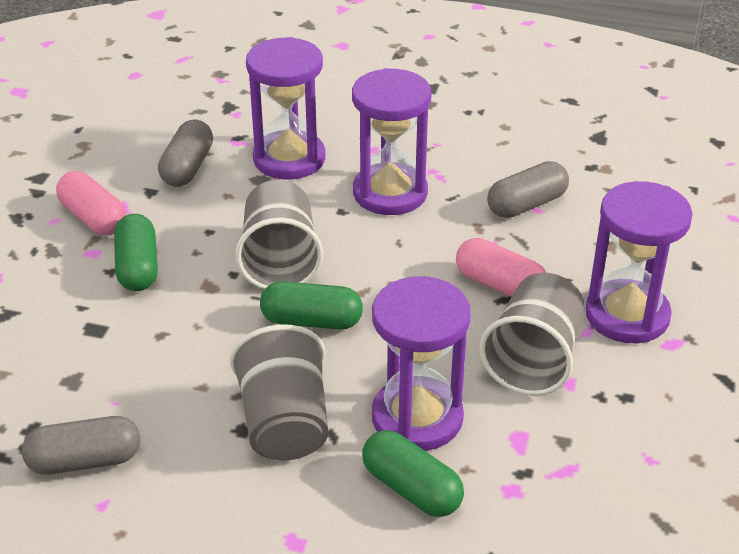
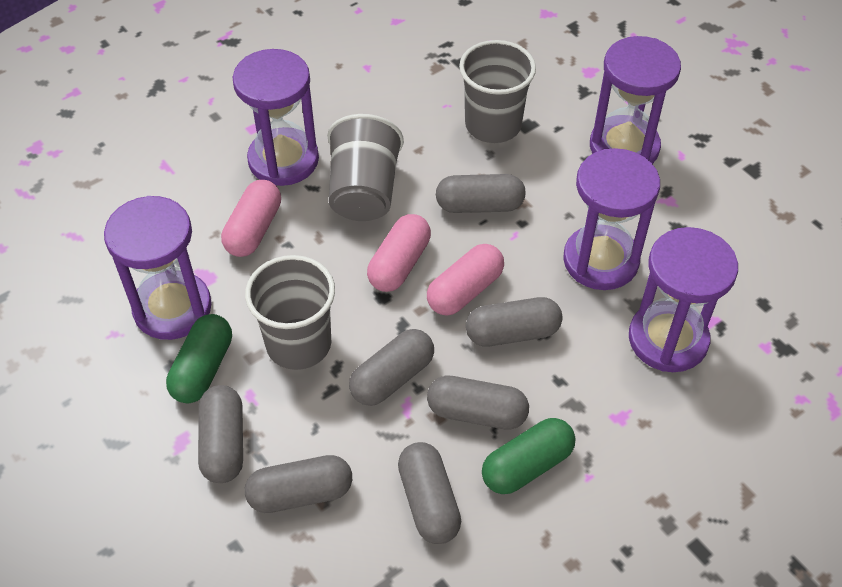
green capsule: 3 -> 2
grey capsule: 3 -> 7
pink capsule: 2 -> 3
purple hourglass: 4 -> 5

